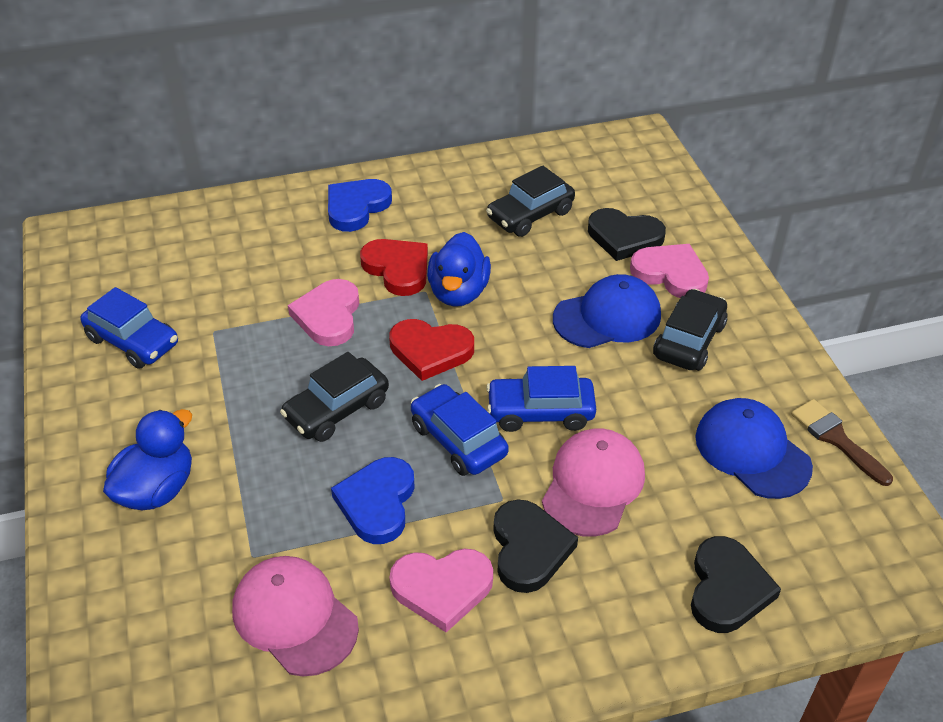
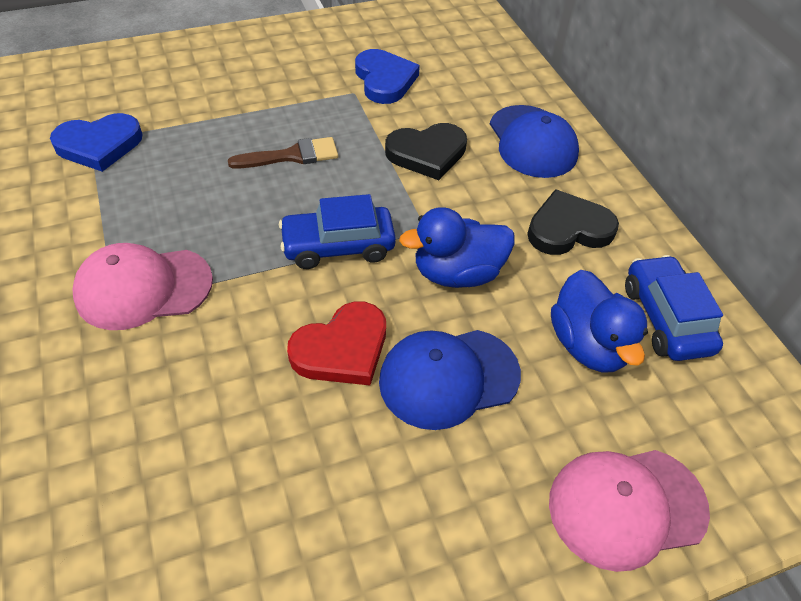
black car: 3 -> 0
black heart: 3 -> 2
blue car: 3 -> 2
pink heart: 3 -> 0
red heart: 2 -> 1

